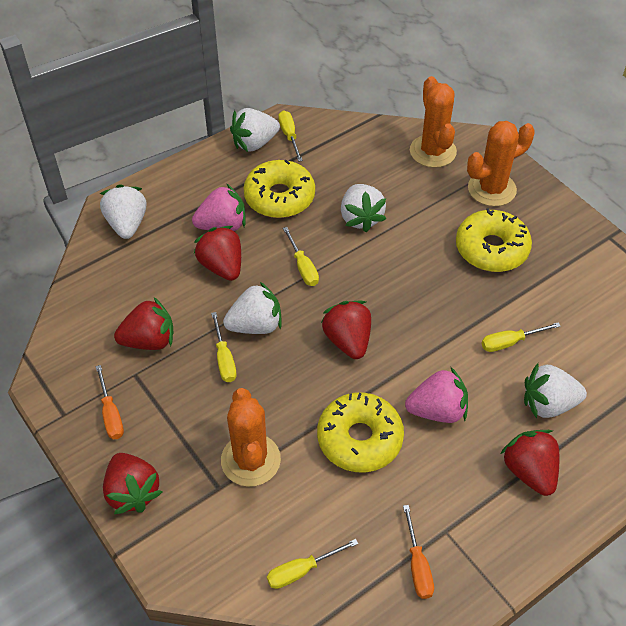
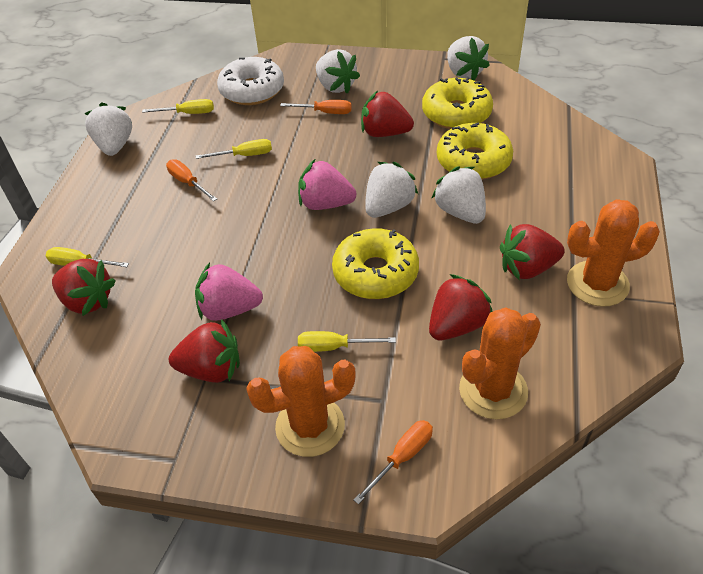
orange screwdriver: 2 -> 3
white donut: 0 -> 1
yellow screwdriver: 5 -> 4

